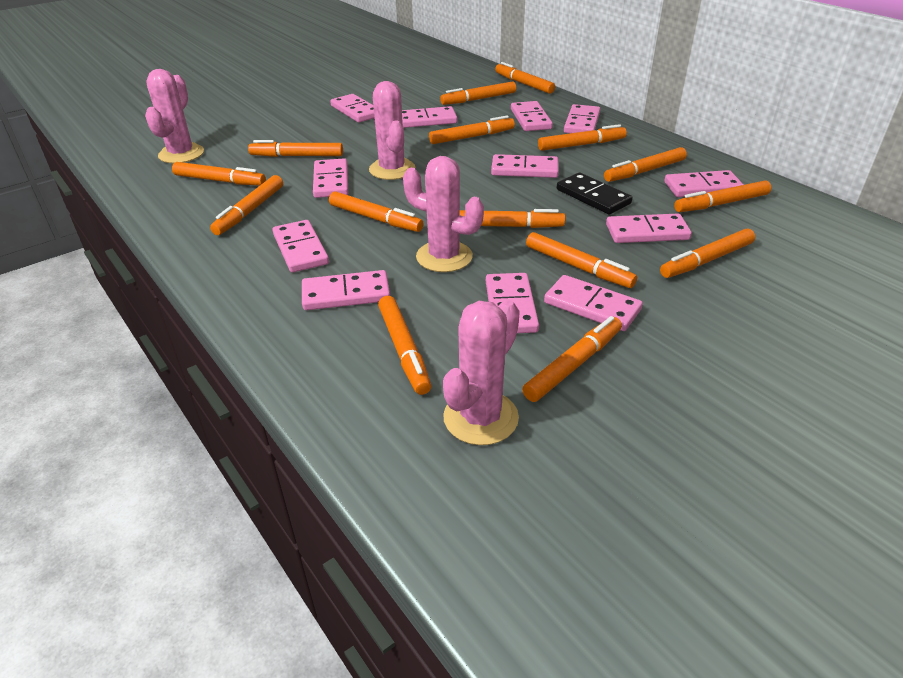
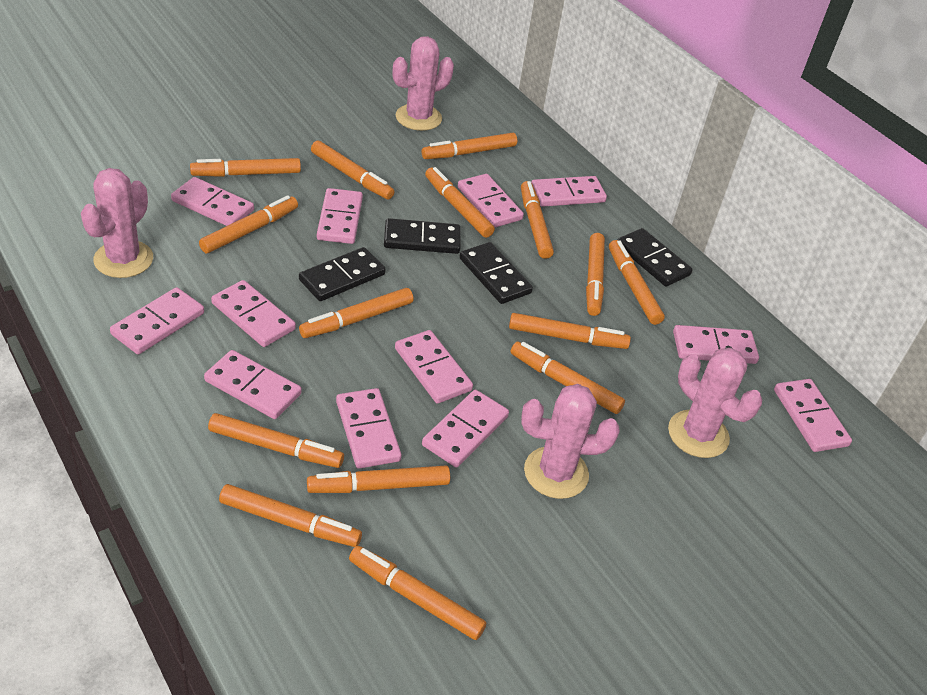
black domino: 1 -> 4

